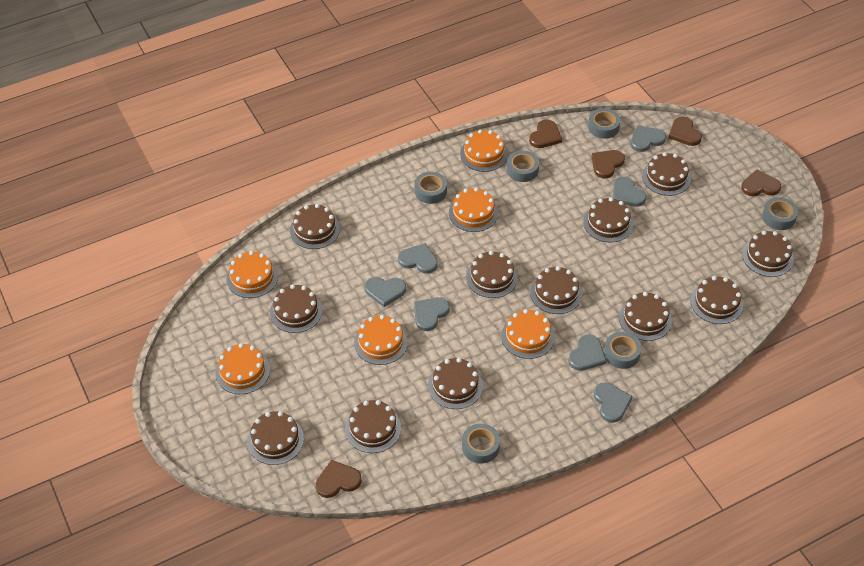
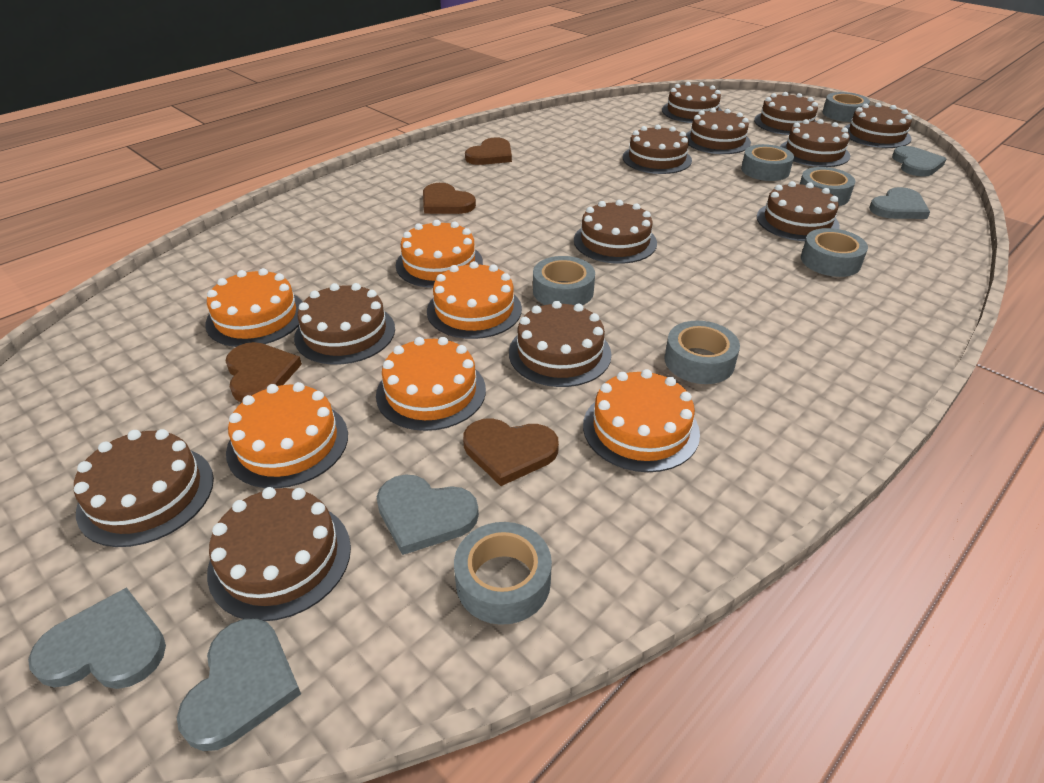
brown heart: 5 -> 4
grey heart: 7 -> 5
grey tape: 6 -> 7

